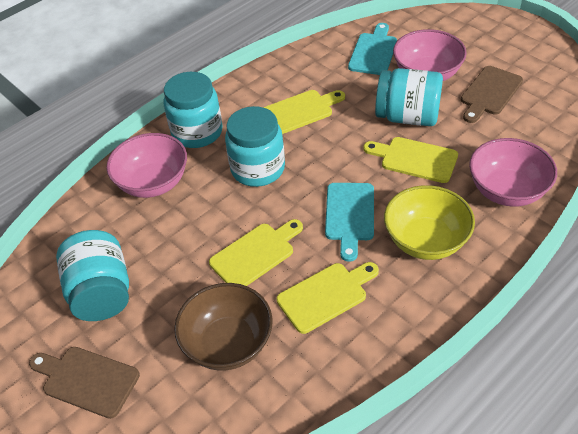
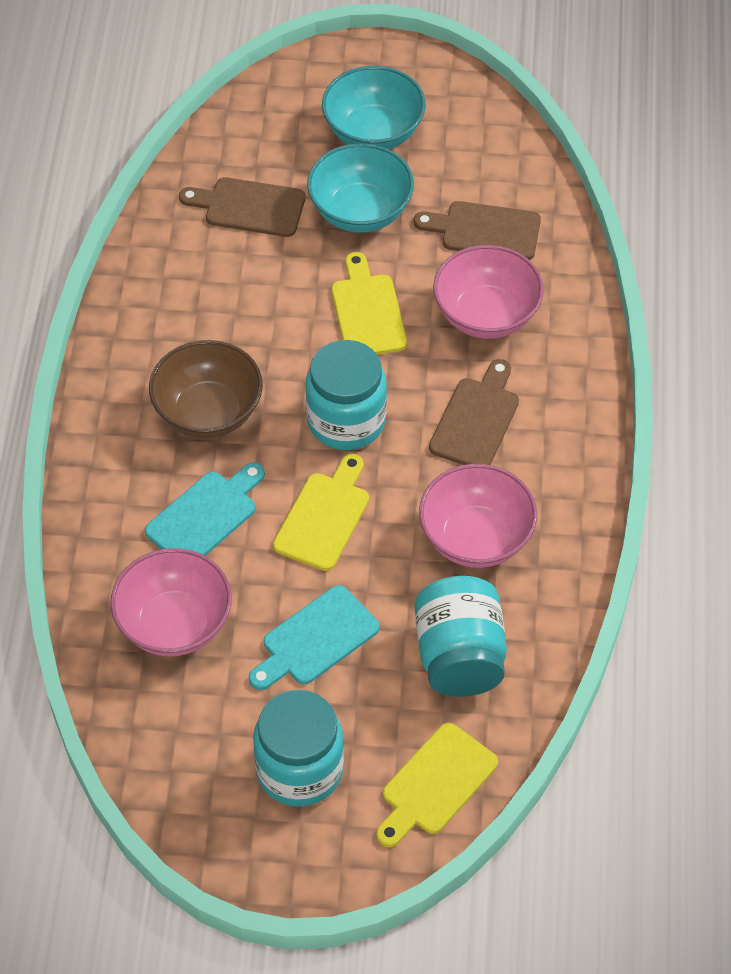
brown cutting board: 2 -> 3
turquoise bowl: 0 -> 2
turquoise jar: 4 -> 3
yellow bowl: 1 -> 0
yellow cutting board: 4 -> 3

